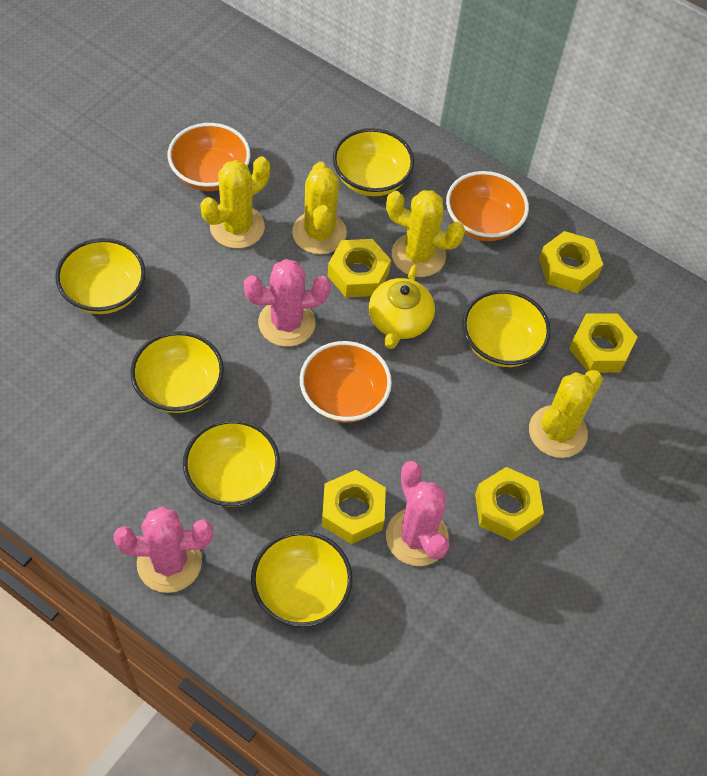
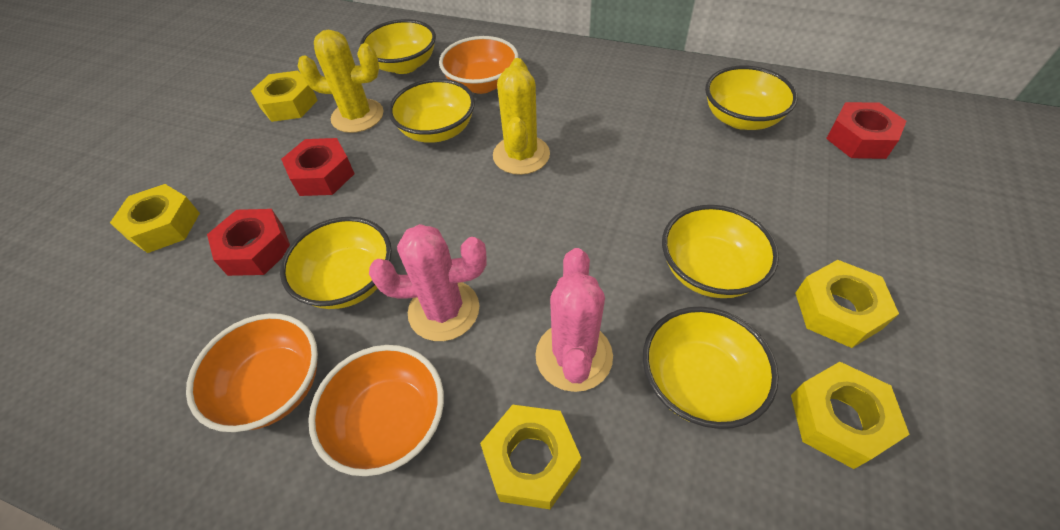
pink cactus: 3 -> 2
red nut: 0 -> 3
yellow cactus: 4 -> 2
yellow teapot: 1 -> 0

